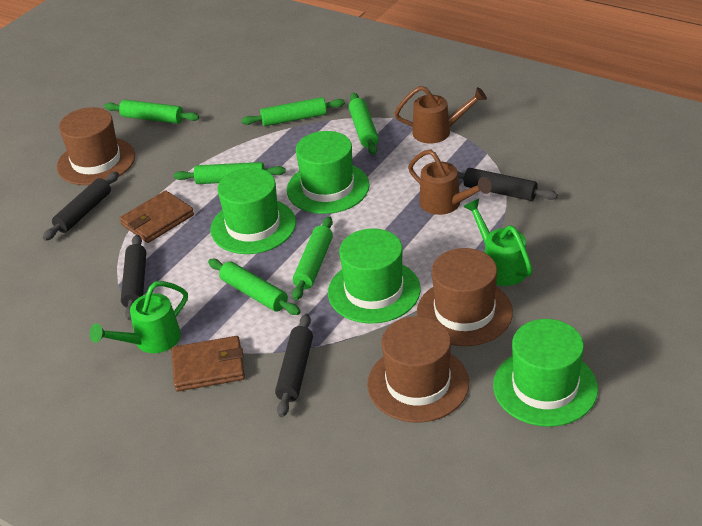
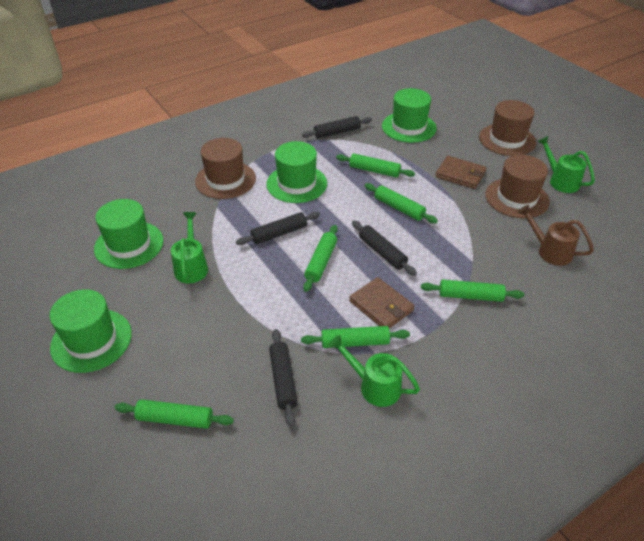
brown watering can: 2 -> 1
green watering can: 2 -> 3

